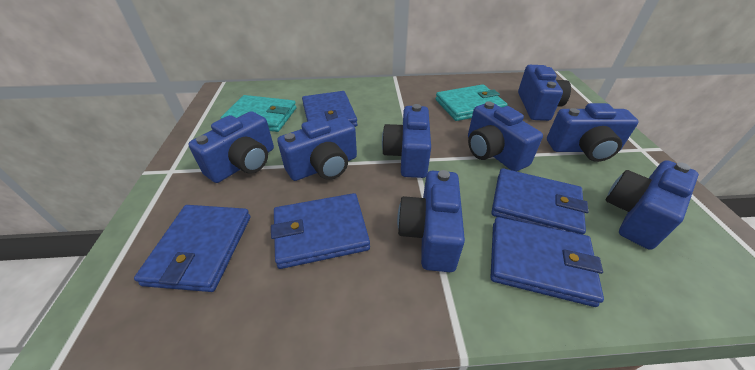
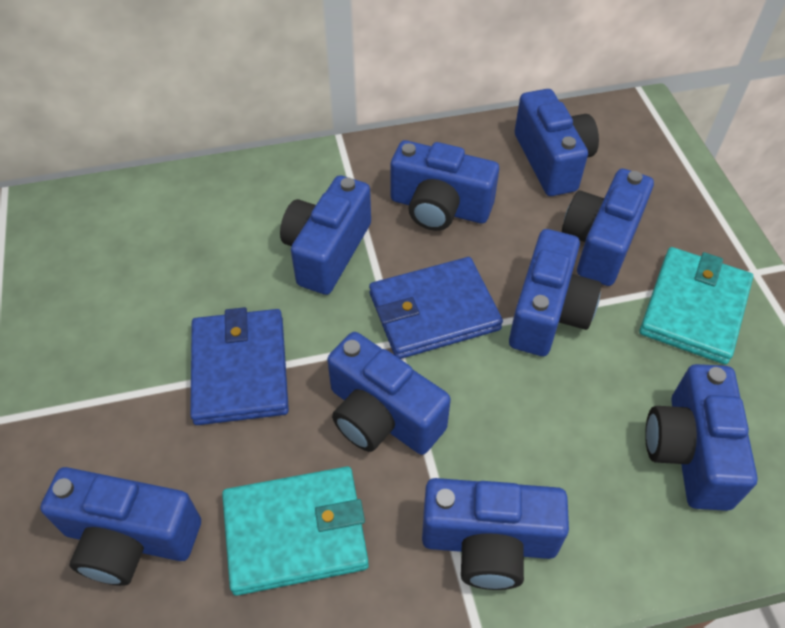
blue camera: 8 -> 9
blue wallet: 5 -> 2

